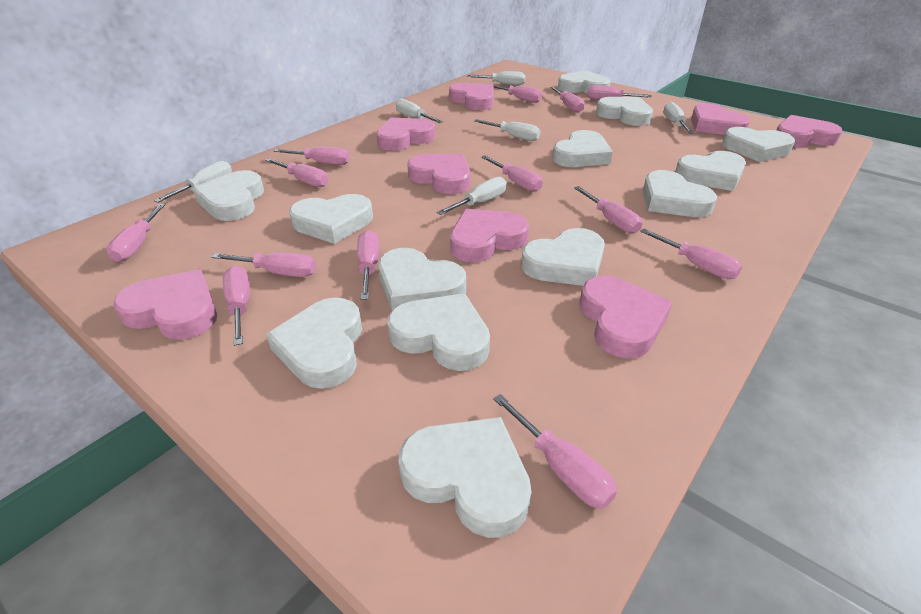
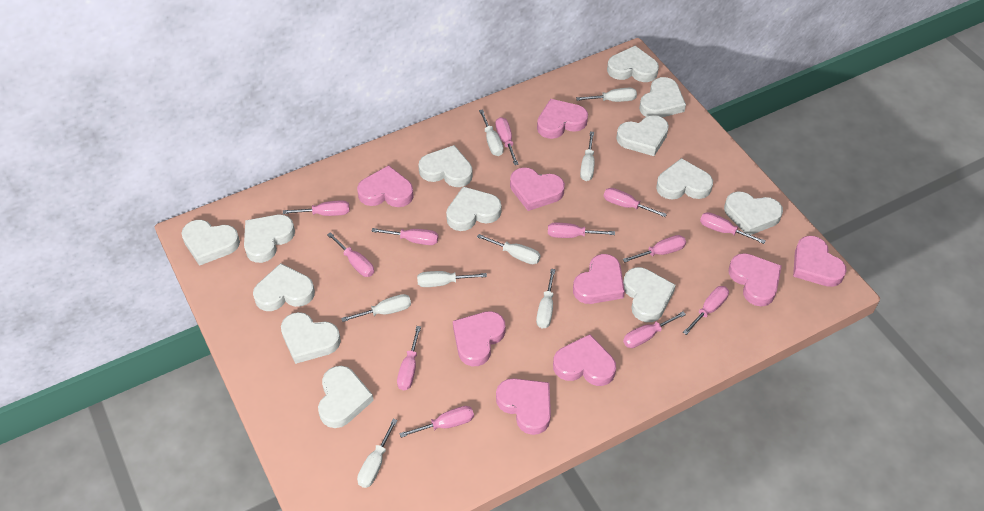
pink heart: 8 -> 9
pink screwdriver: 13 -> 12
white screwdriver: 6 -> 8

